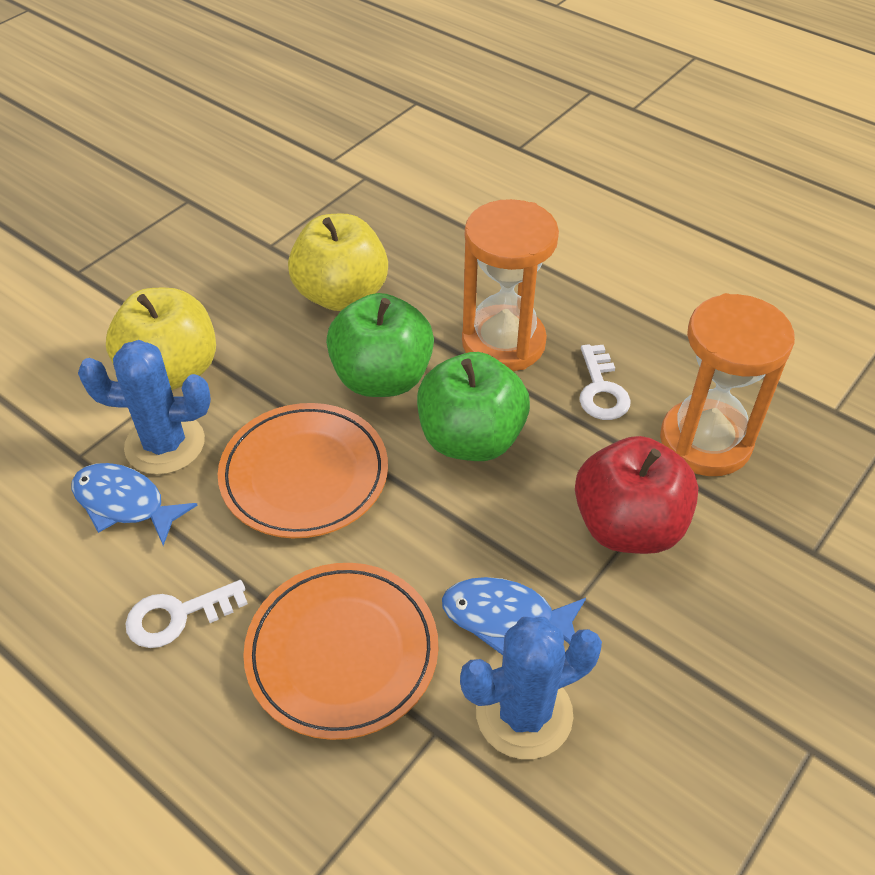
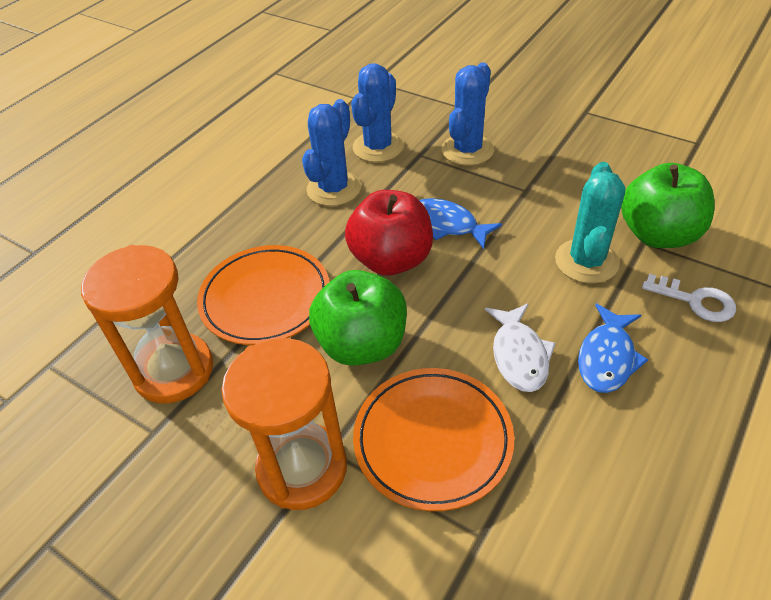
blue cactus: 2 -> 3
turquoise cactus: 0 -> 1
white fish: 0 -> 1
white key: 2 -> 1
yellow apple: 2 -> 0

